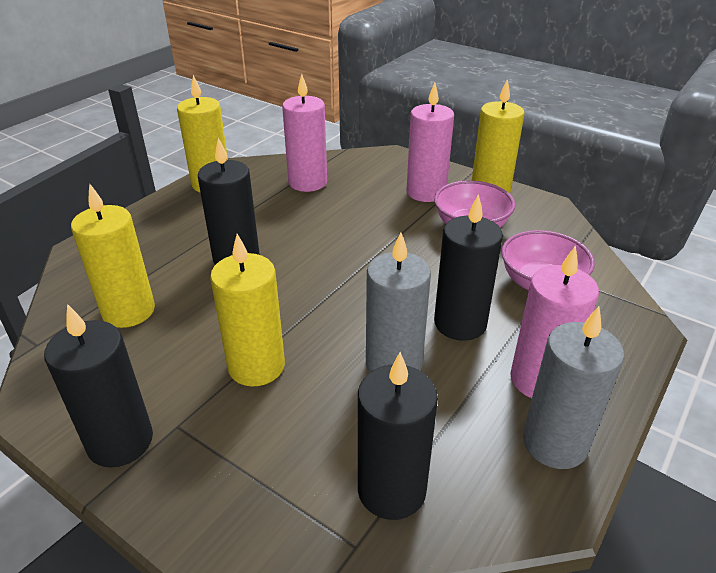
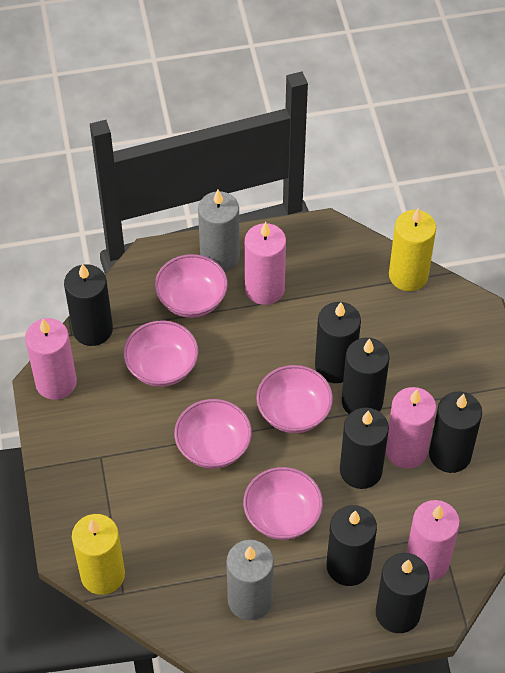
black candle: 4 -> 7
pink bowl: 2 -> 5
pink candle: 3 -> 4
yellow candle: 4 -> 2

